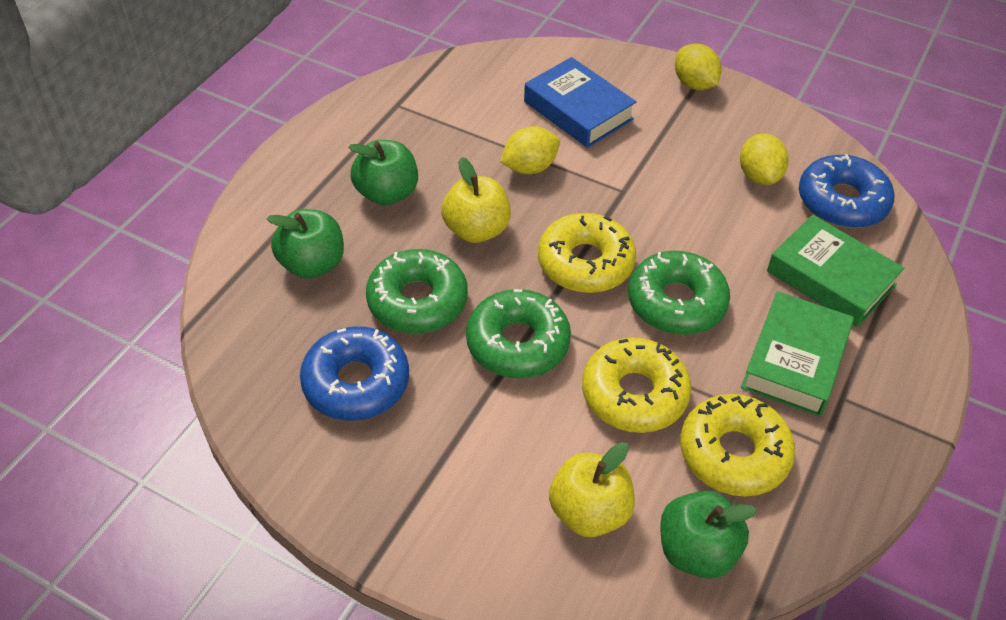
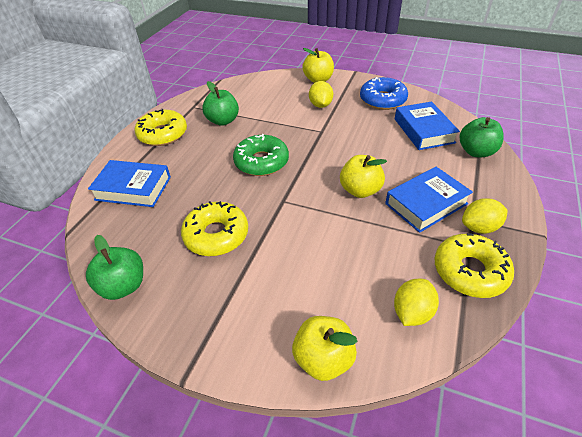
blue book: 1 -> 3
blue donut: 2 -> 1
green book: 2 -> 0
green donut: 3 -> 1
yellow apple: 2 -> 3

